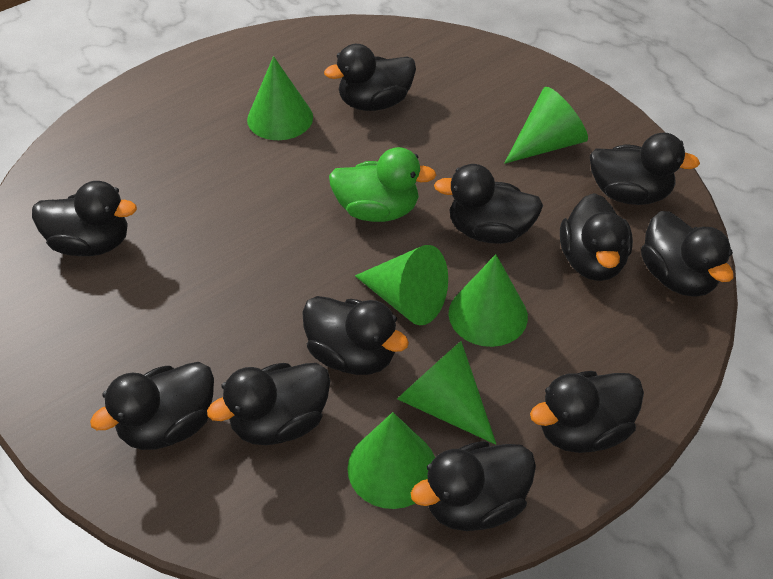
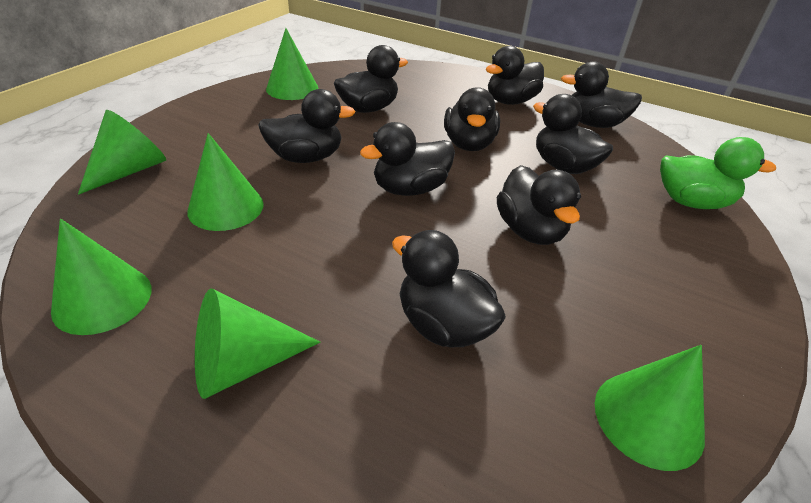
black duck: 11 -> 9

